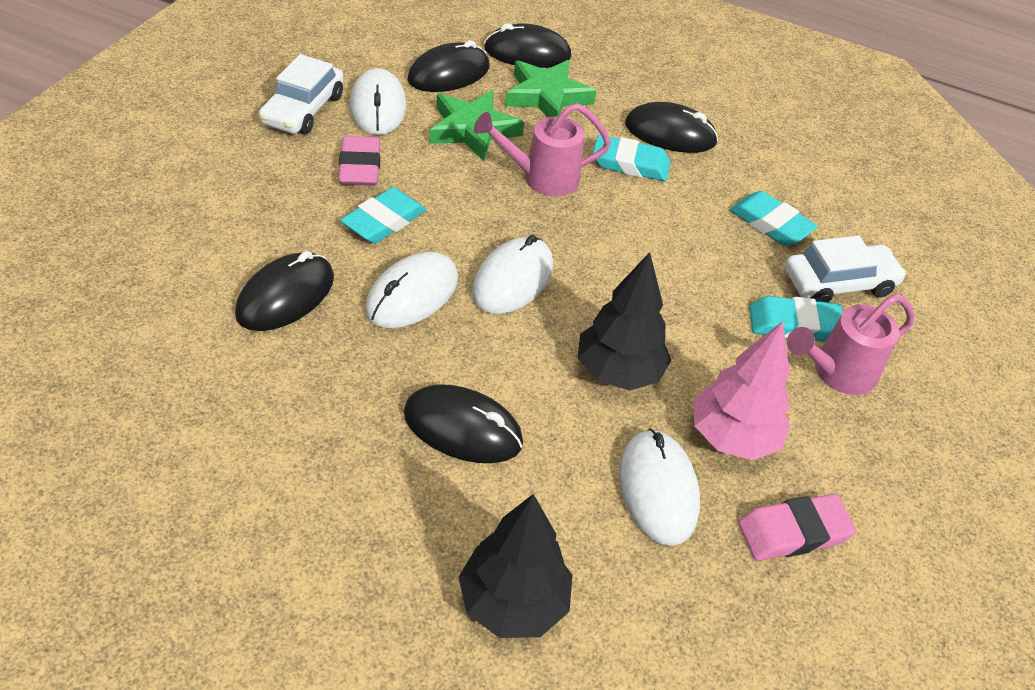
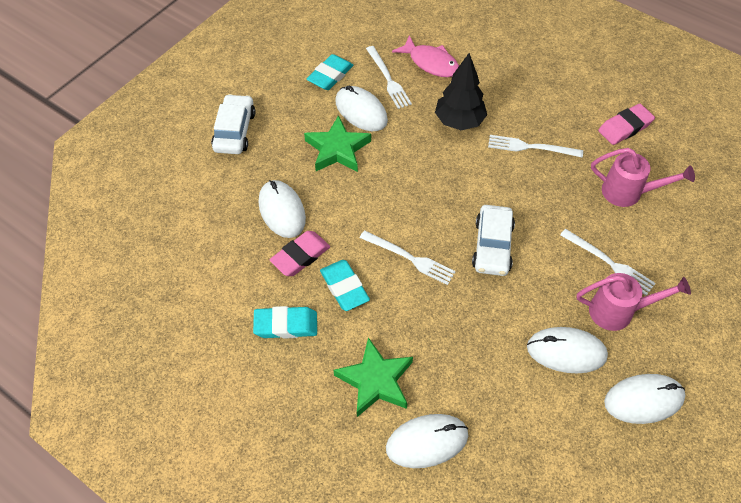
black mouse: 5 -> 0
black tree: 2 -> 1
pink fish: 0 -> 1
pink tree: 1 -> 0
turquoise eraser: 4 -> 3
white fork: 0 -> 4
white mouse: 4 -> 5

